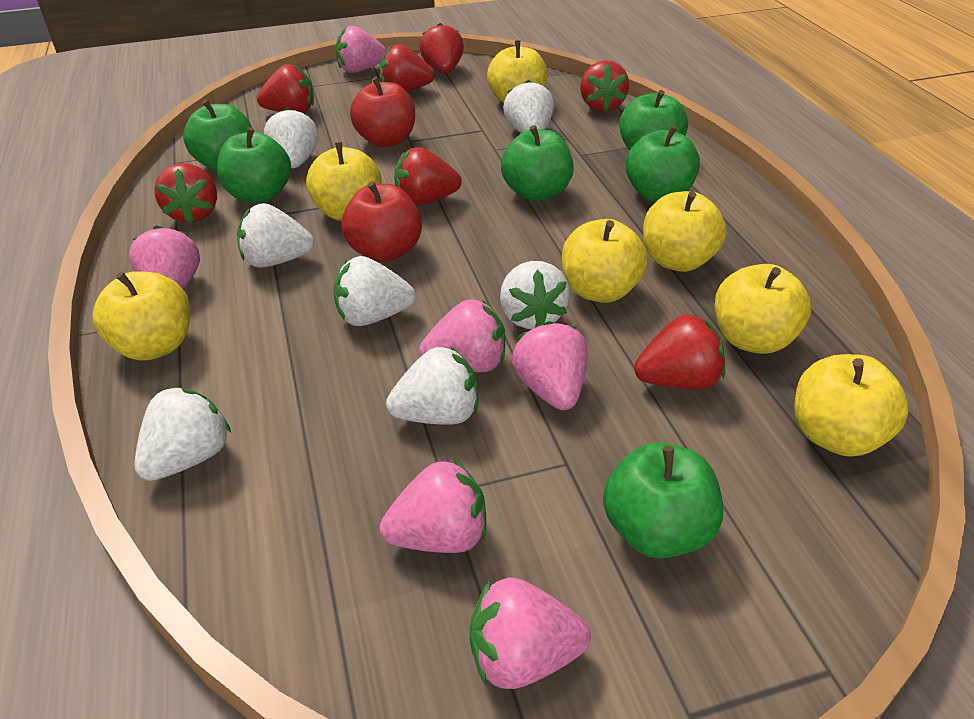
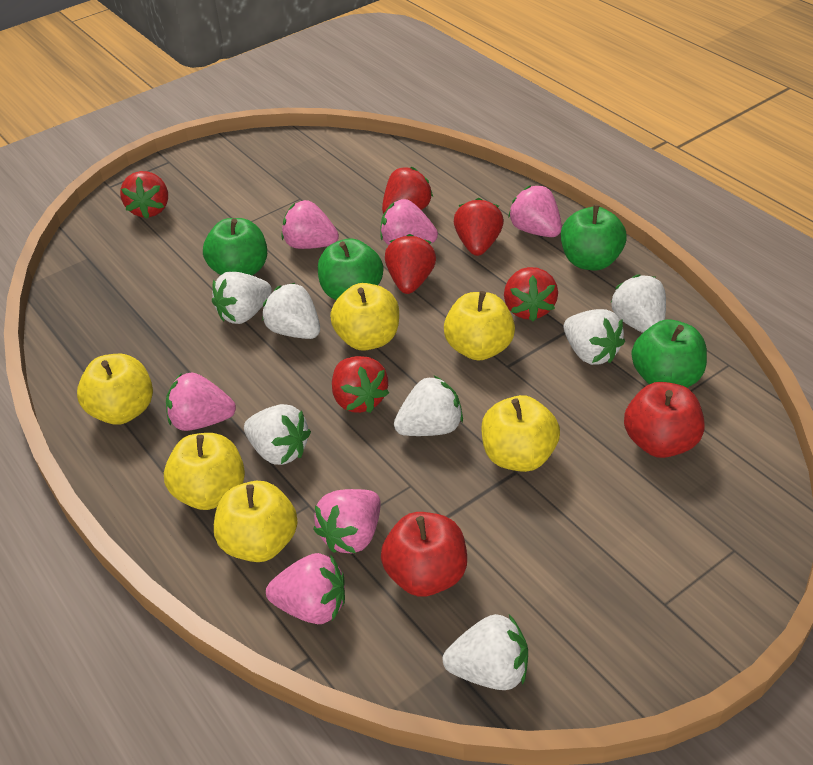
green apple: 6 -> 4
red strawberry: 7 -> 6
yellow apple: 7 -> 6

